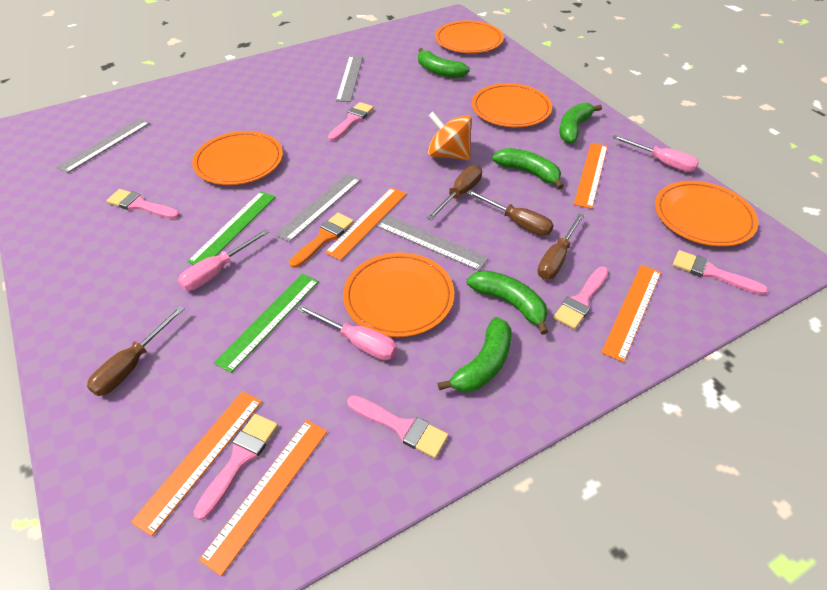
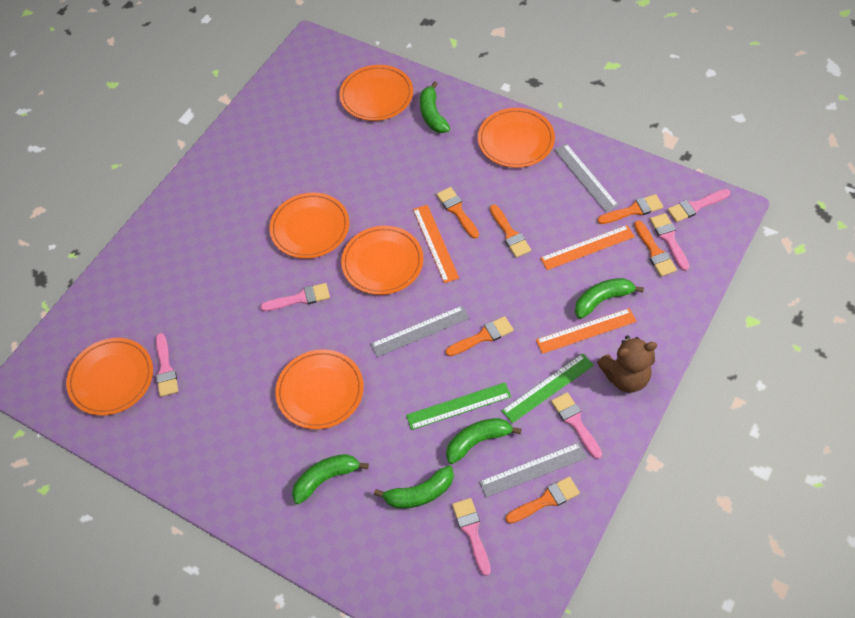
brown screwdriver: 4 -> 0
brown teddy bear: 0 -> 1
grey ruler: 4 -> 3
orange brush: 1 -> 6
orange plate: 5 -> 6
orange ruler: 5 -> 3
orange spinning top: 1 -> 0
pink screwdriver: 3 -> 0

